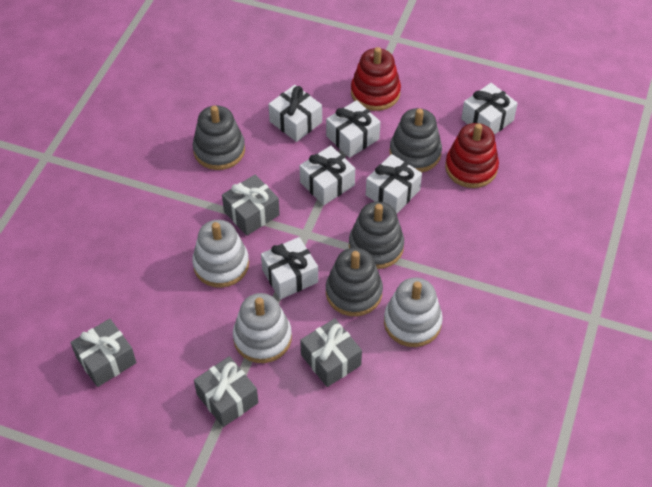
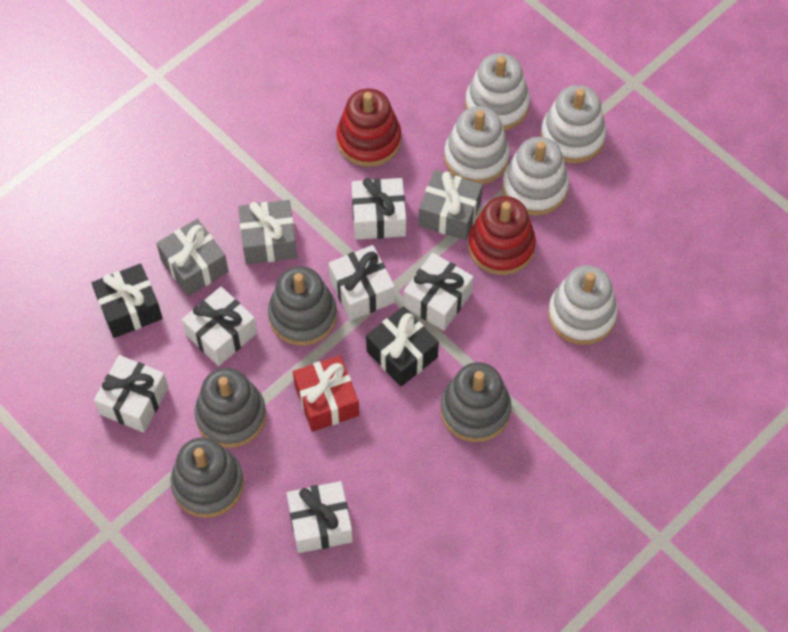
black gift: 0 -> 2
grey gift: 4 -> 3
red gift: 0 -> 1
white stacking toy: 3 -> 5

